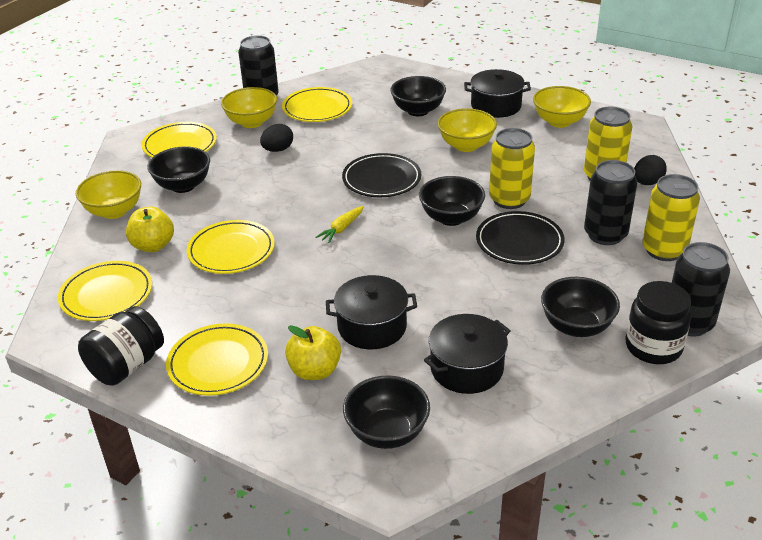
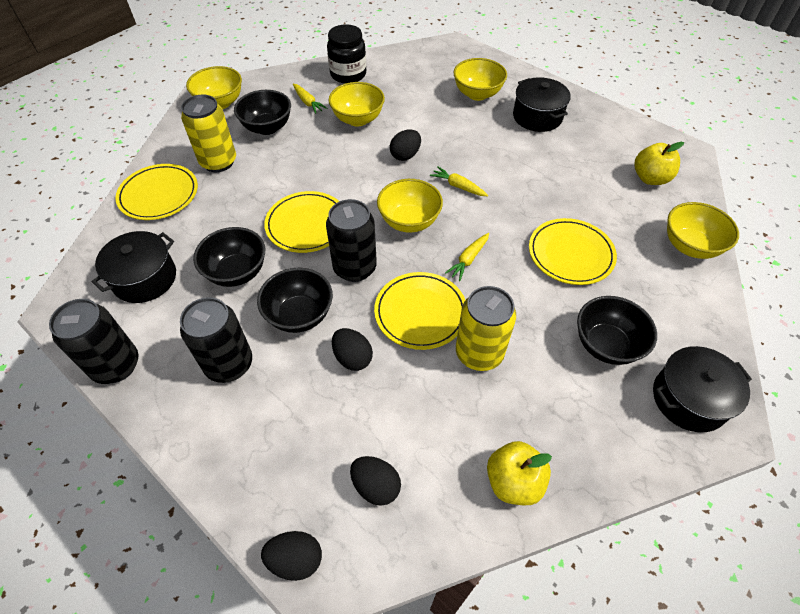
black bowl: 5 -> 4
black egg: 2 -> 4
black jar: 2 -> 1
black plate: 2 -> 0
yellow bowl: 4 -> 5
yellow can: 3 -> 2
yellow carrot: 1 -> 3
yellow plate: 5 -> 4

